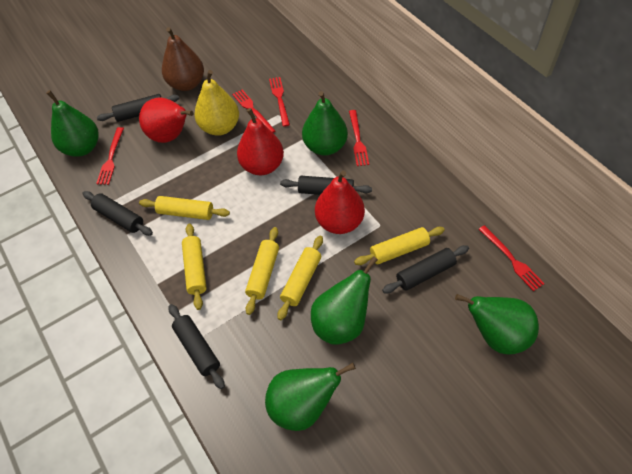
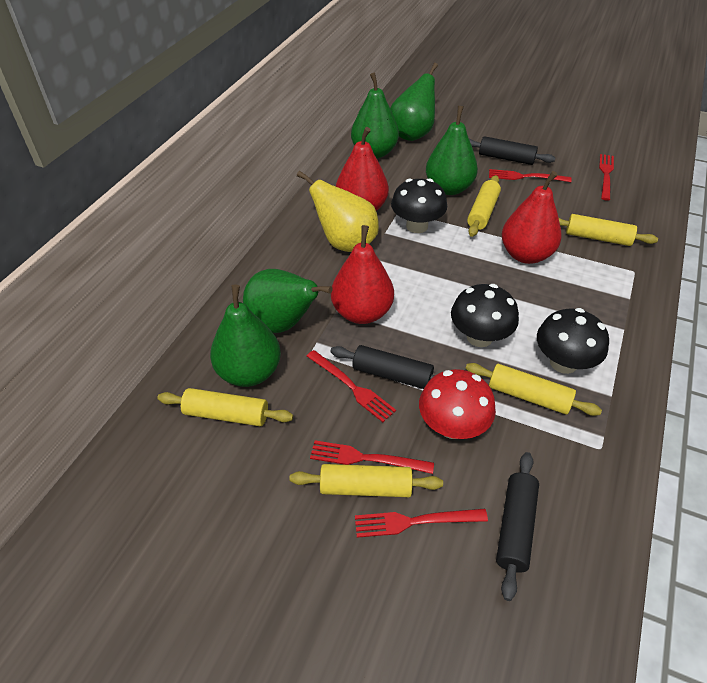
black mushroom: 0 -> 3
black rolling pin: 5 -> 3
brown pear: 1 -> 0
red mushroom: 0 -> 1

